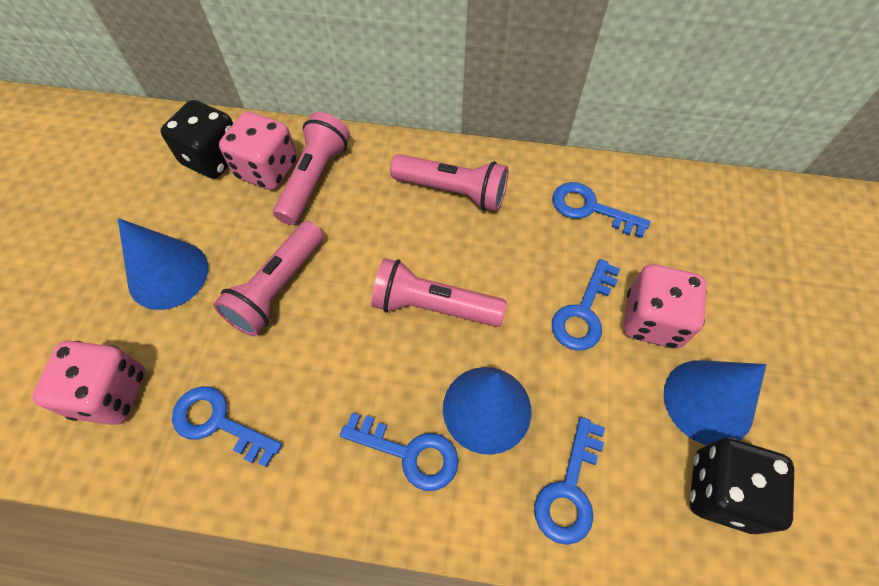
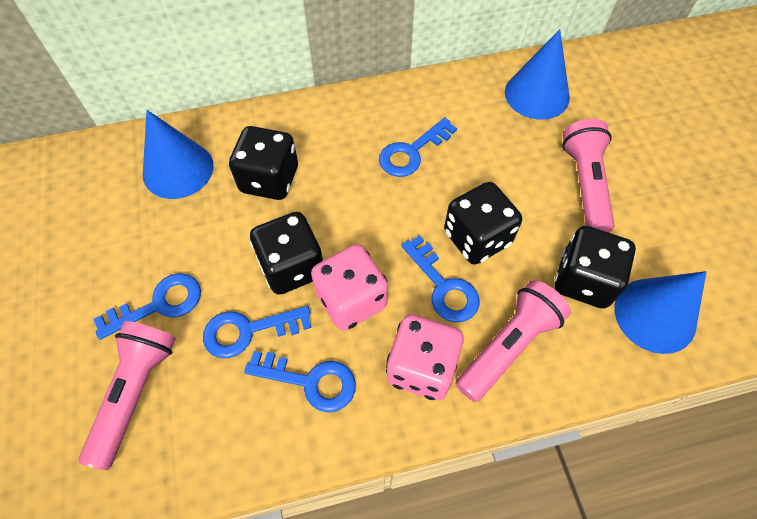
black dice: 2 -> 4
pink dice: 3 -> 2
pink flashlight: 4 -> 3

